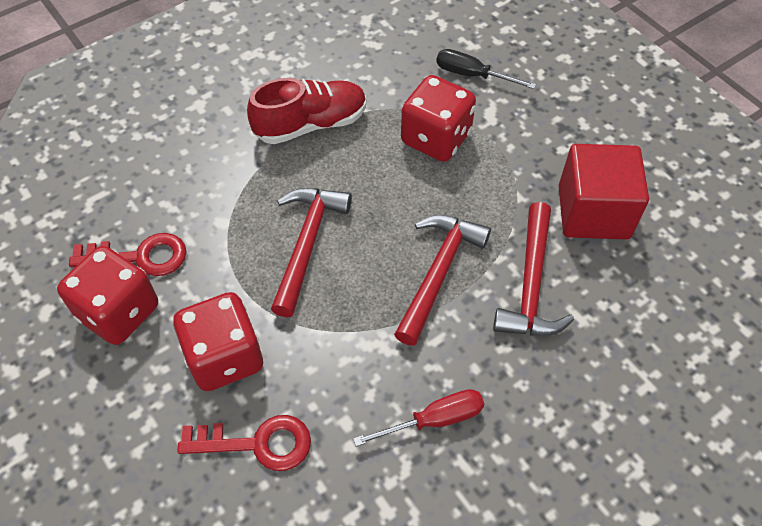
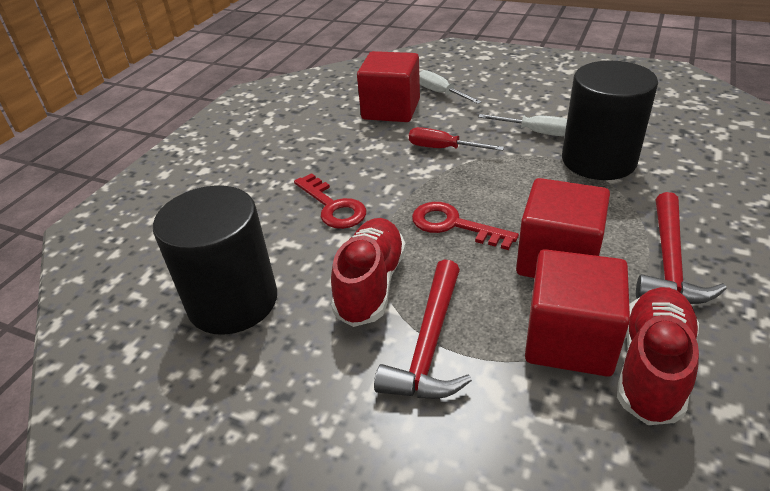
black cylinder: 0 -> 2
black screwdriver: 1 -> 0
red cube: 1 -> 3
red dice: 3 -> 0
red hammer: 3 -> 2
red shoe: 1 -> 2
white screwdriver: 0 -> 2

